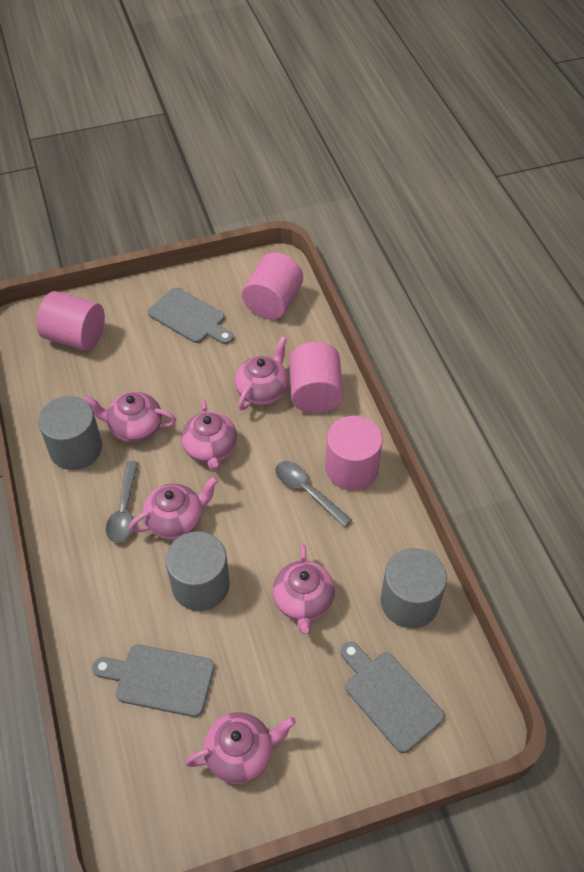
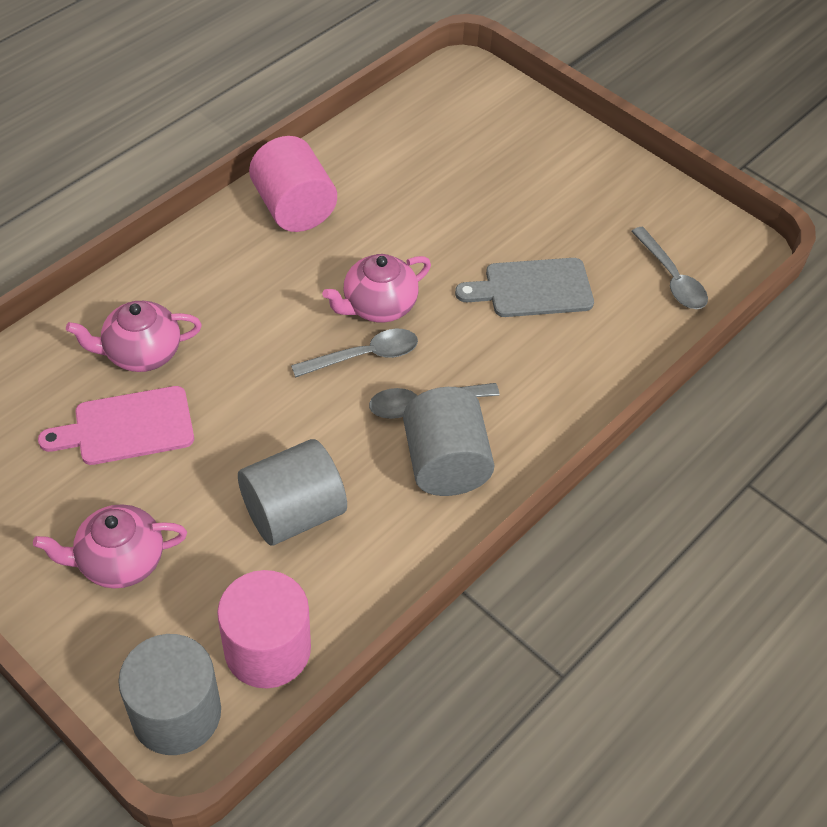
grey cutting board: 3 -> 1
grey spoon: 2 -> 3
pink cutting board: 0 -> 1
pink cylinder: 4 -> 2
pink teapot: 6 -> 3

